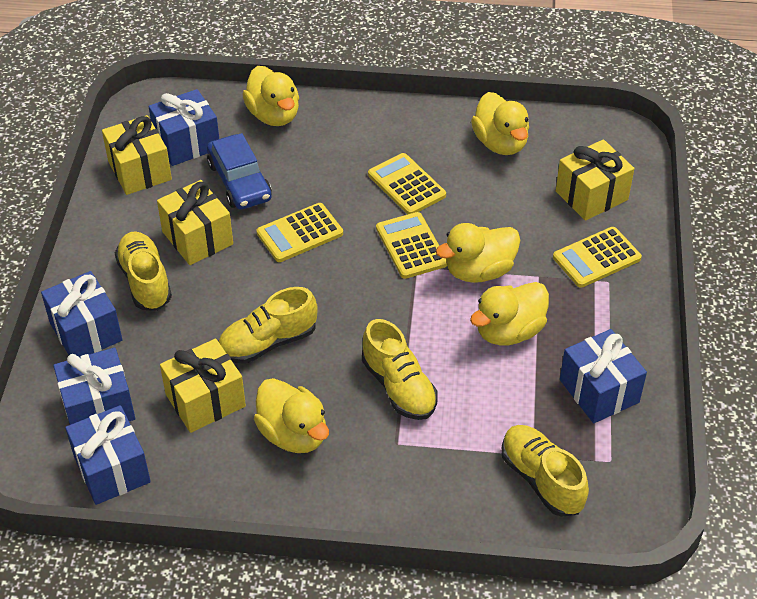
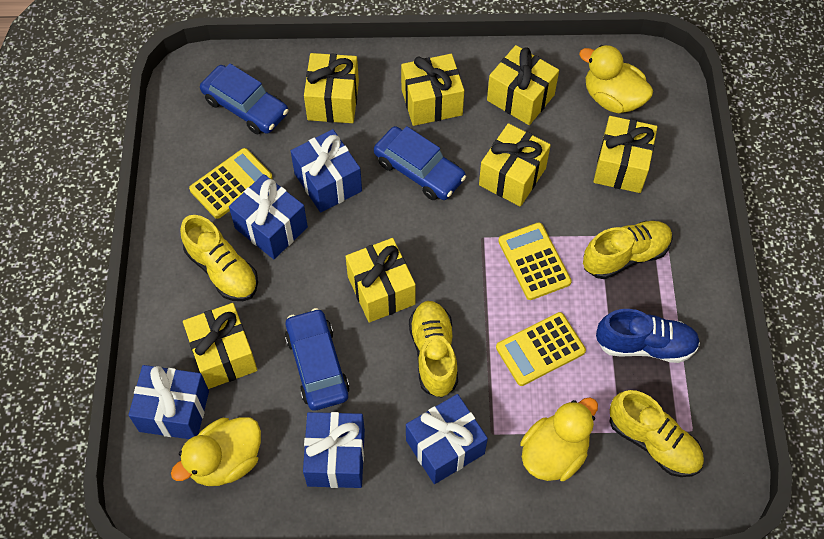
blue car: 1 -> 3
blue shoe: 0 -> 1
yellow calculator: 4 -> 3
yellow duck: 5 -> 3
yellow gift: 4 -> 7

